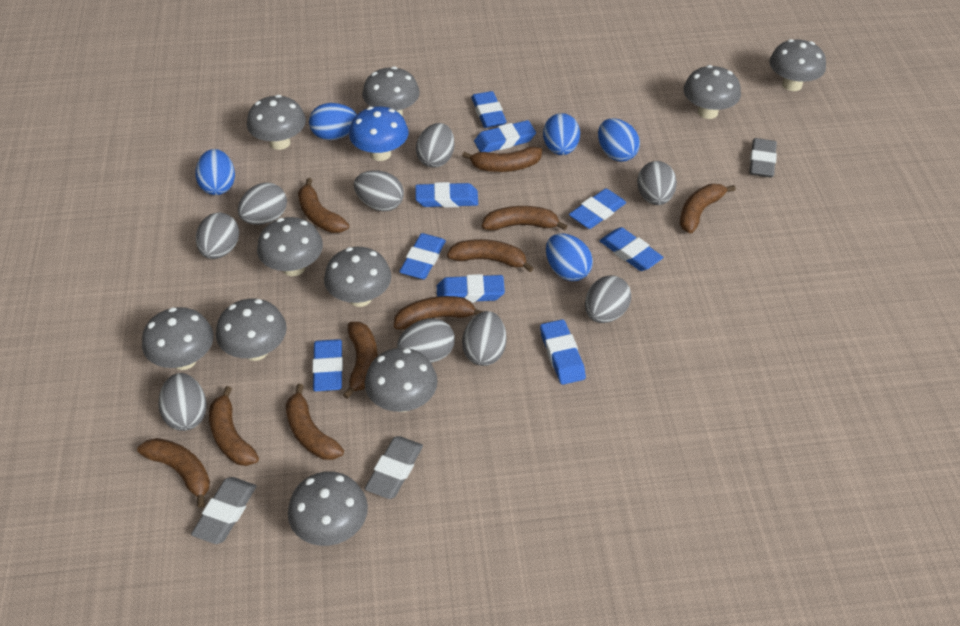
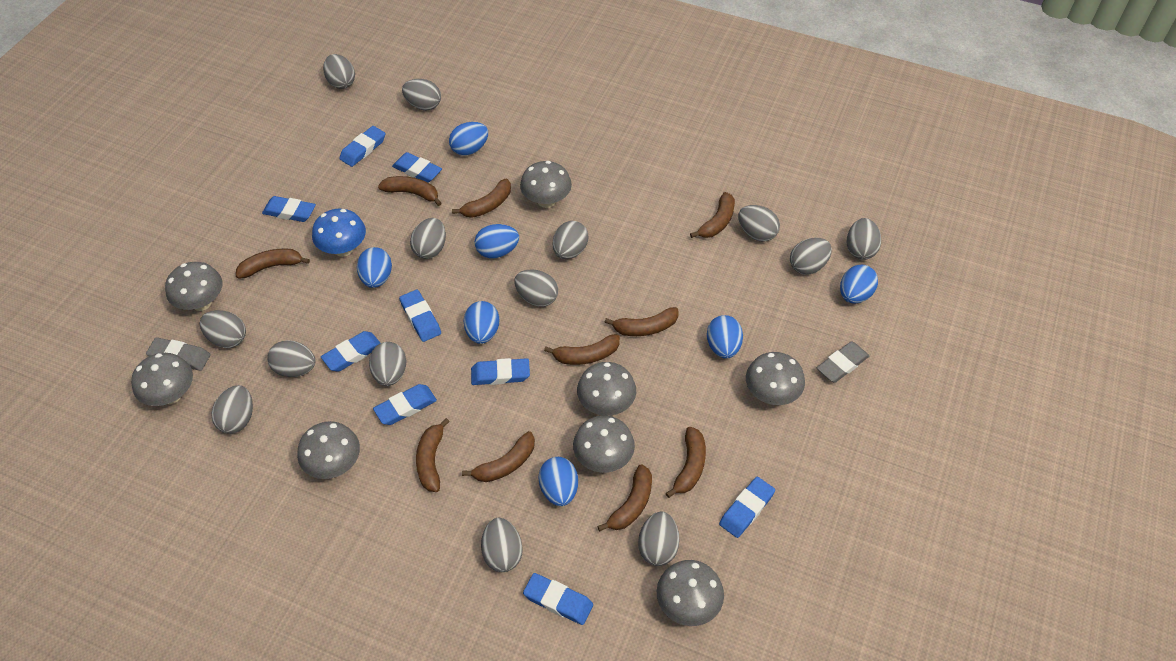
blue egg: 5 -> 7
grey egg: 9 -> 14
grey eraser: 3 -> 2
grey mushroom: 10 -> 8

